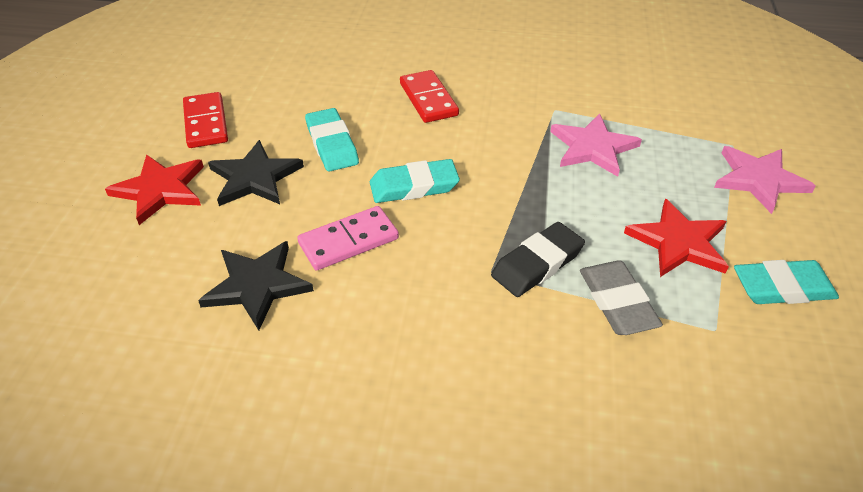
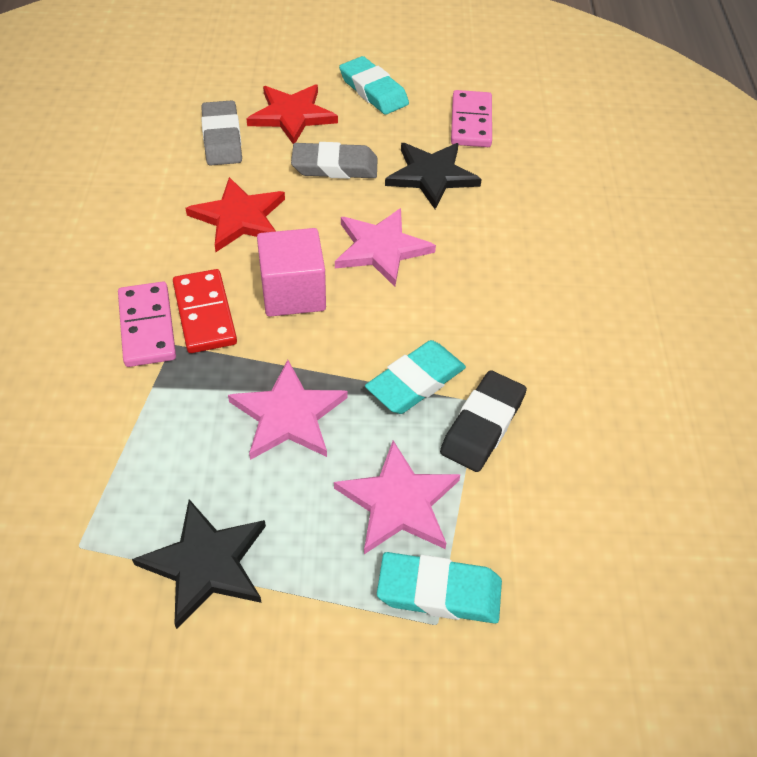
grey eraser: 1 -> 2
pink cube: 0 -> 1
pink domino: 1 -> 2
pink star: 2 -> 3
red domino: 2 -> 1

